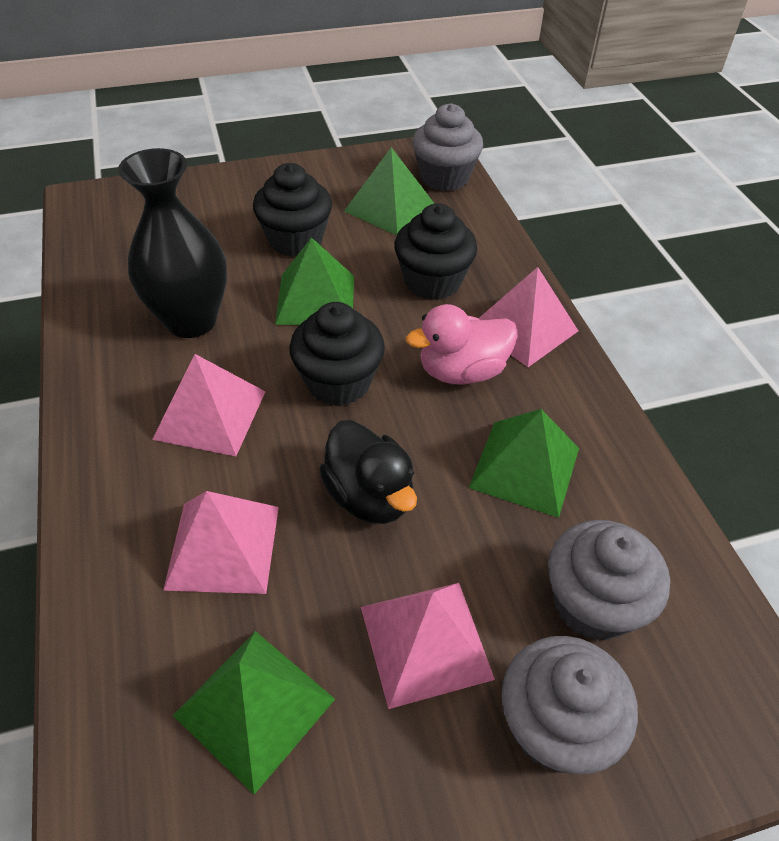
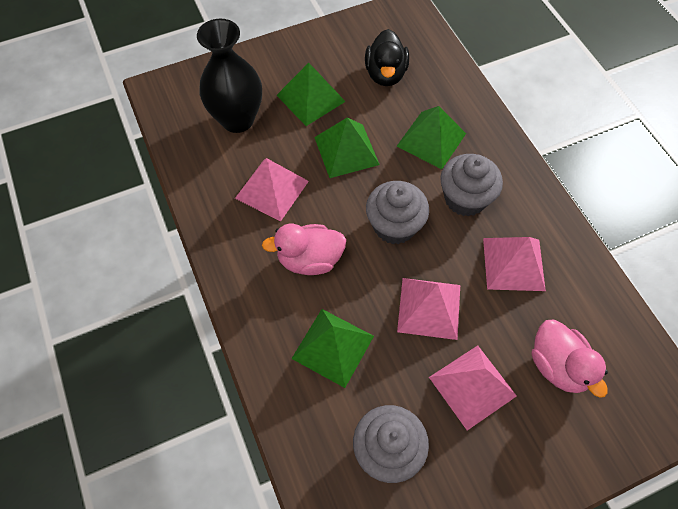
black cupcake: 3 -> 0
pink duck: 1 -> 2

